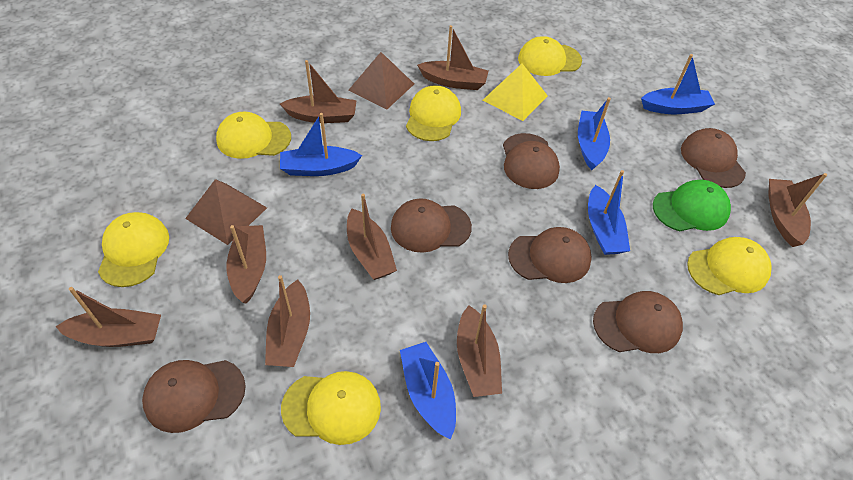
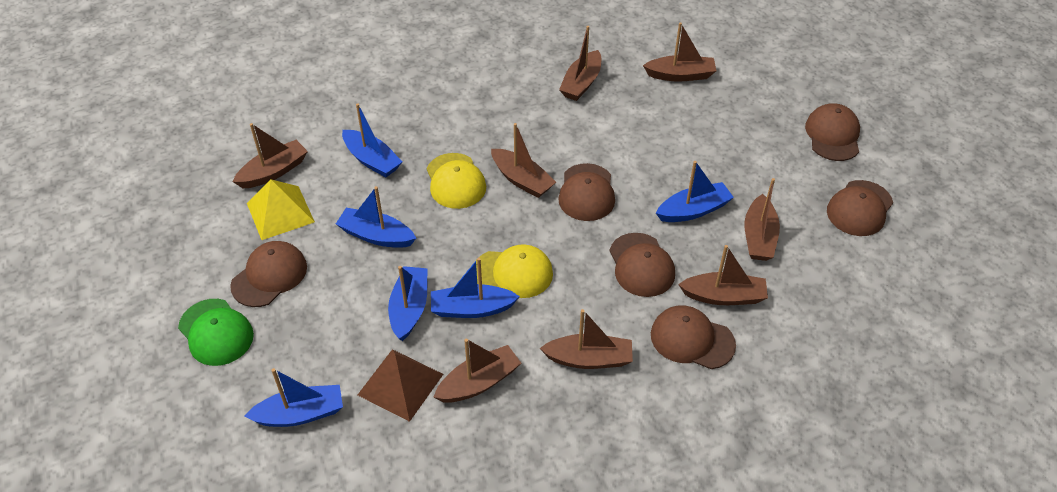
blue boat: 5 -> 6
brown pyramid: 2 -> 1
yellow cap: 6 -> 2

